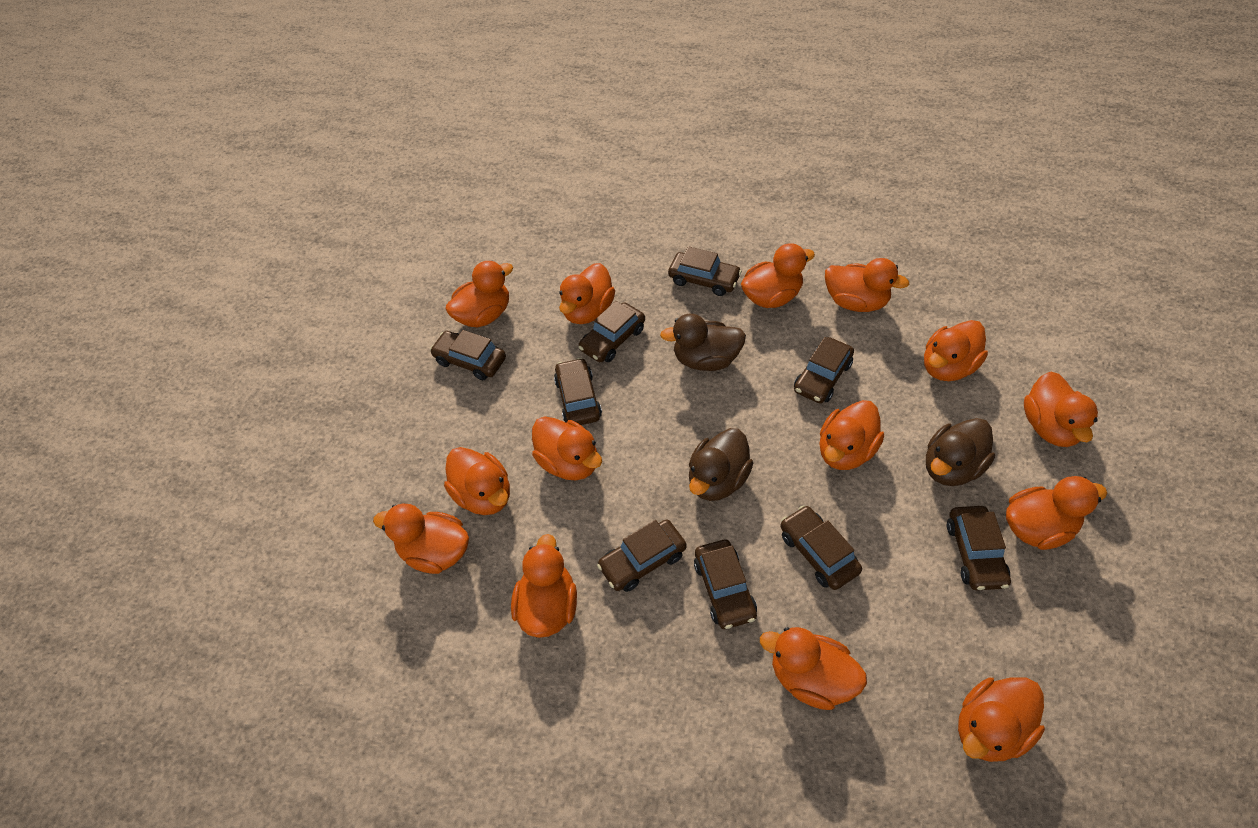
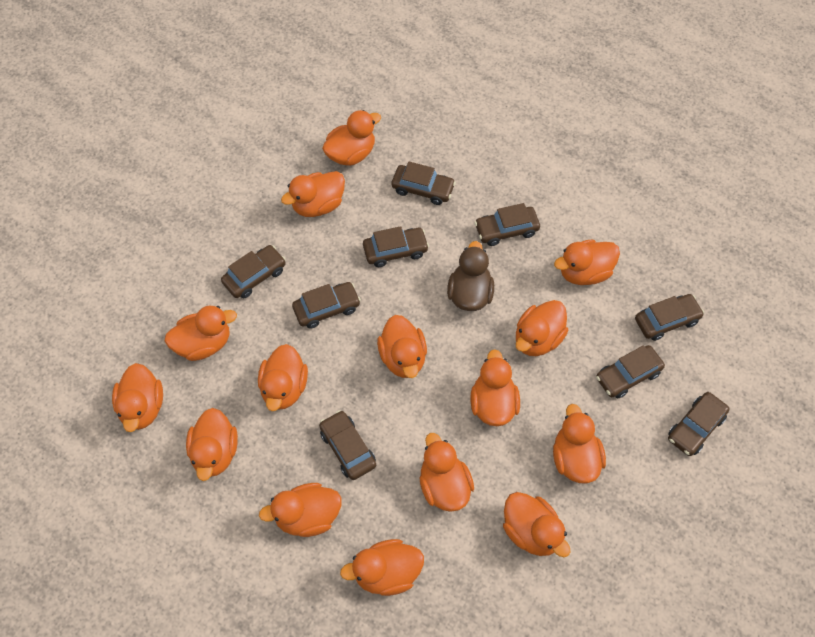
brown duck: 3 -> 1
orange duck: 14 -> 15

